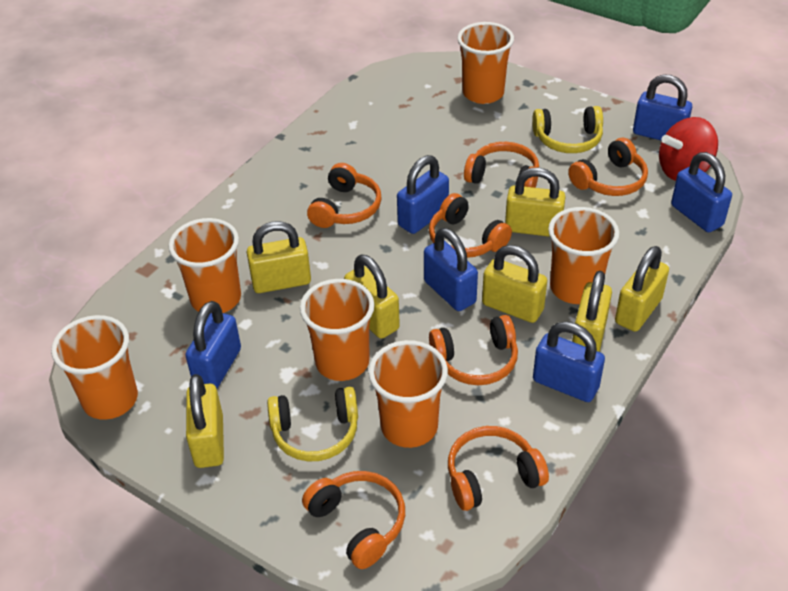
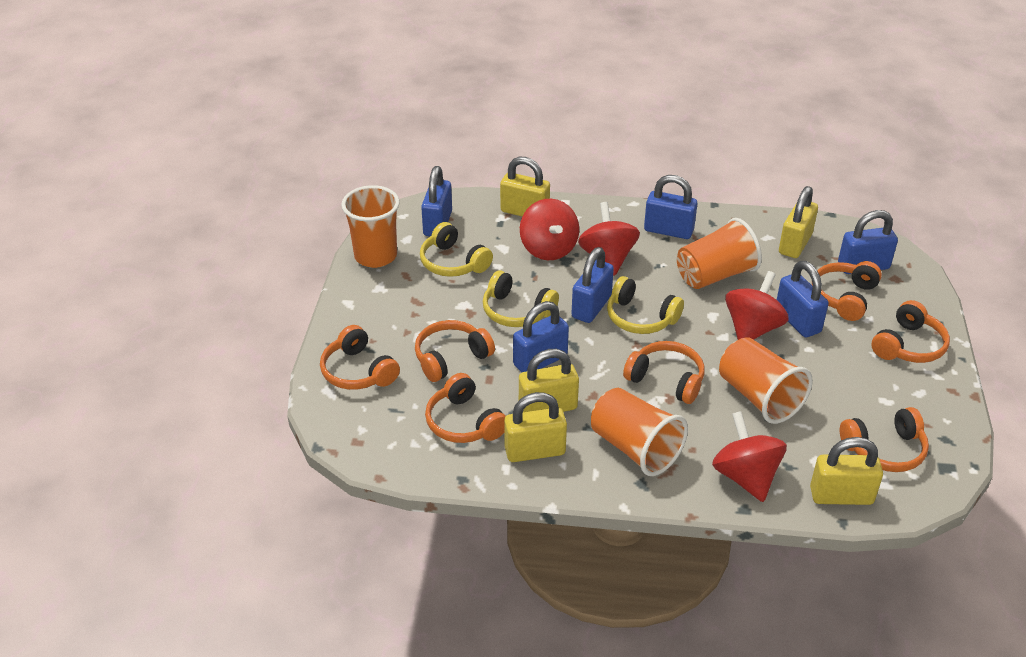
orange cup: 6 -> 4
red spinning top: 1 -> 4
yellow headphones: 2 -> 3
yellow padlock: 7 -> 5

